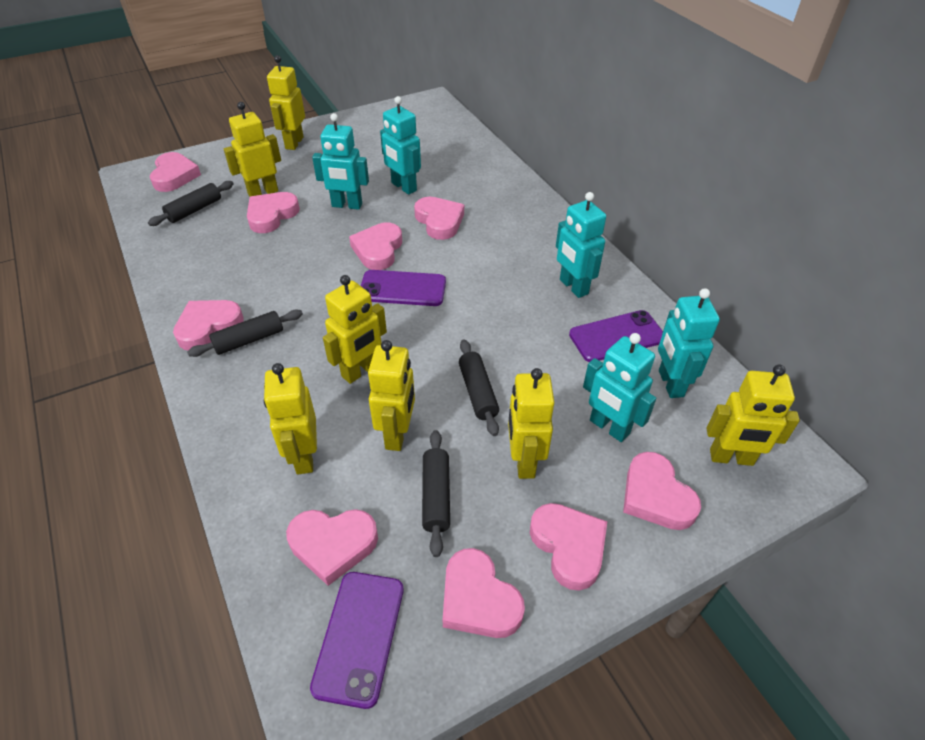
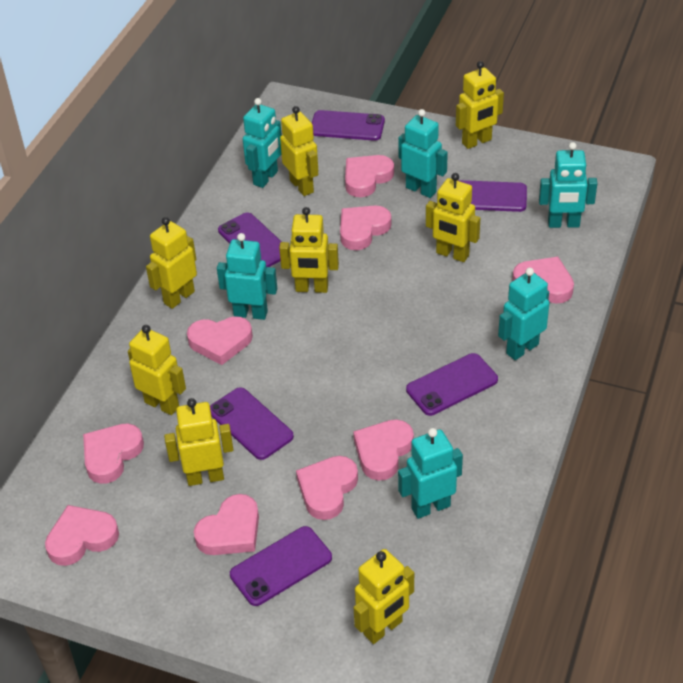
black rolling pin: 4 -> 0
purple phone: 3 -> 6
turquoise robot: 5 -> 6
yellow robot: 7 -> 8

